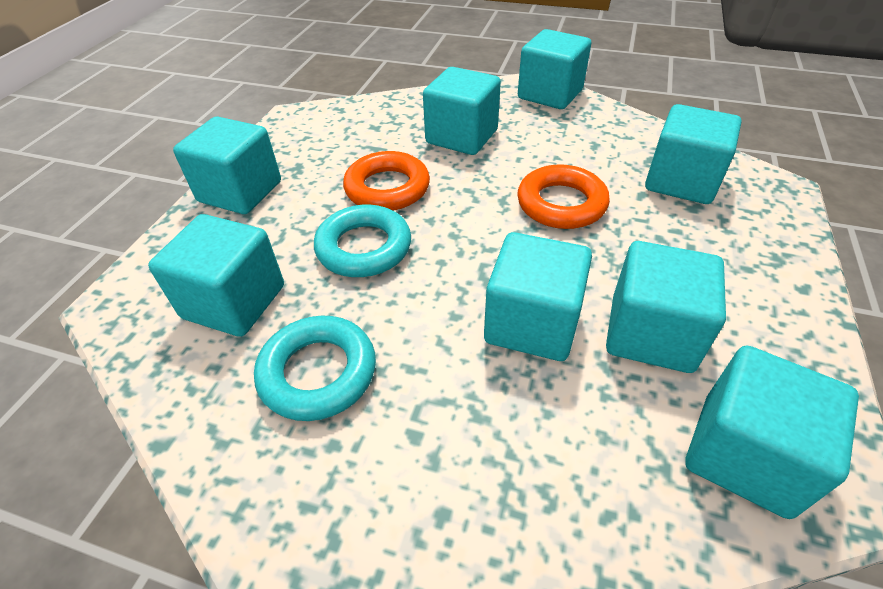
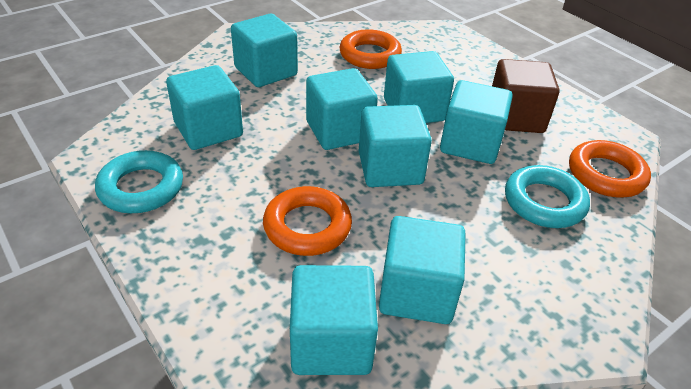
brown cube: 0 -> 1
orange ring: 2 -> 3

